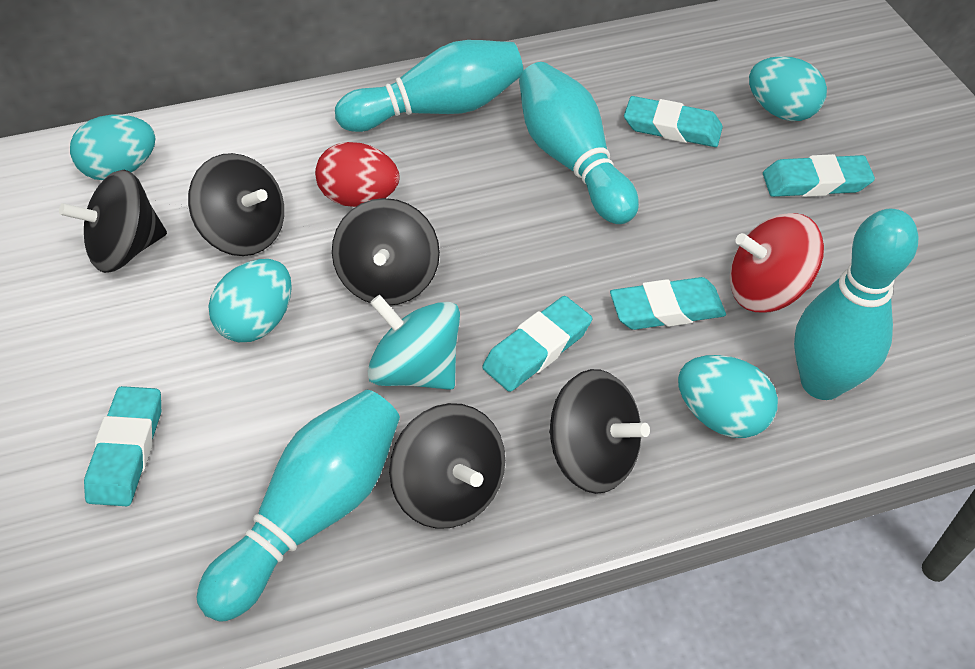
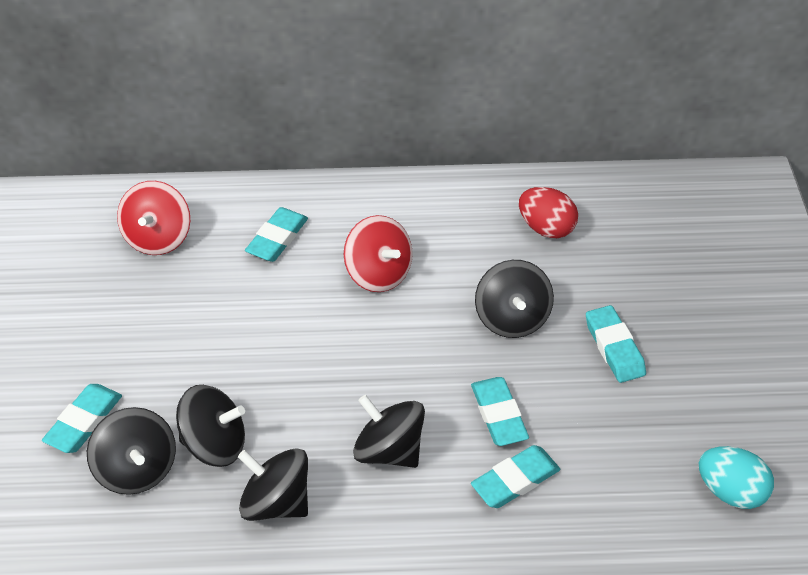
red spinning top: 1 -> 2
turquoise bowling pin: 4 -> 0
turquoise egg: 4 -> 1
turquoise spinning top: 1 -> 0

